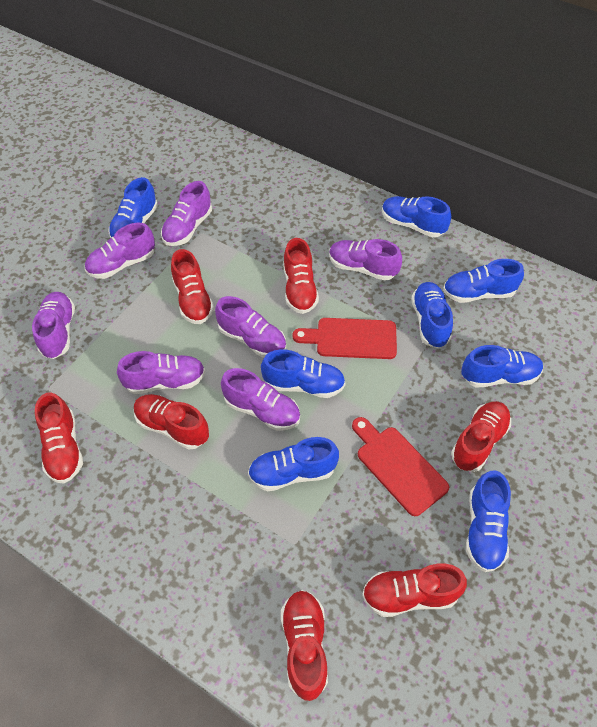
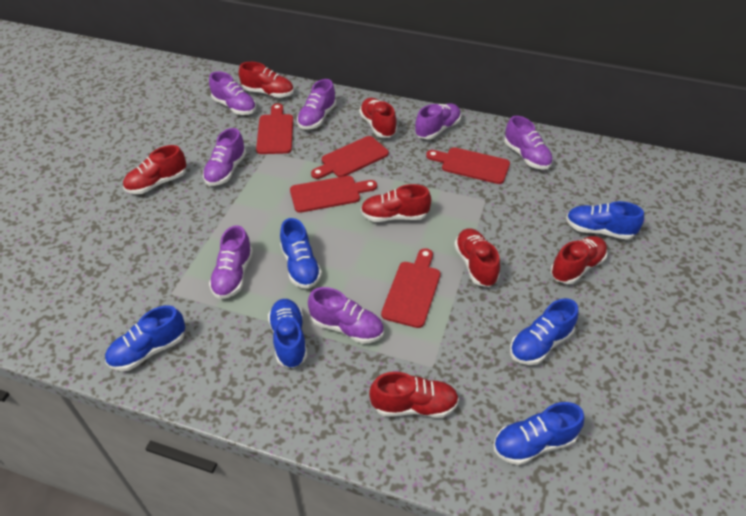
blue shoe: 8 -> 6
red cutting board: 2 -> 5

